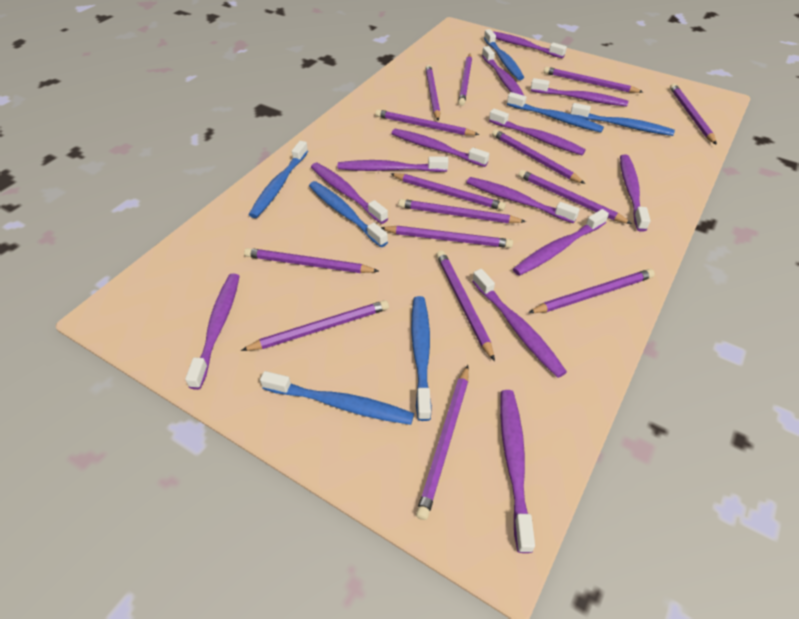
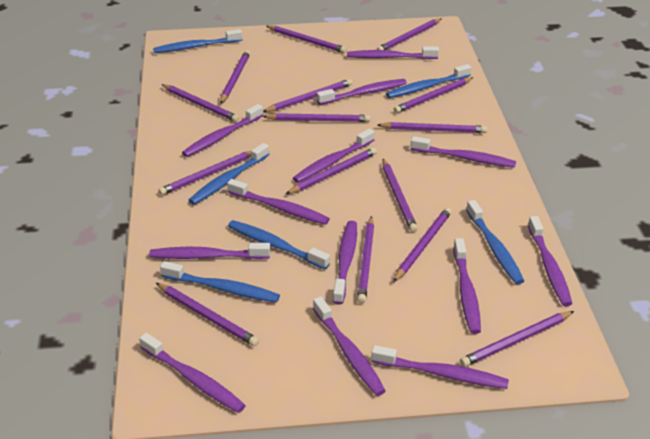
blue toothbrush: 7 -> 6

